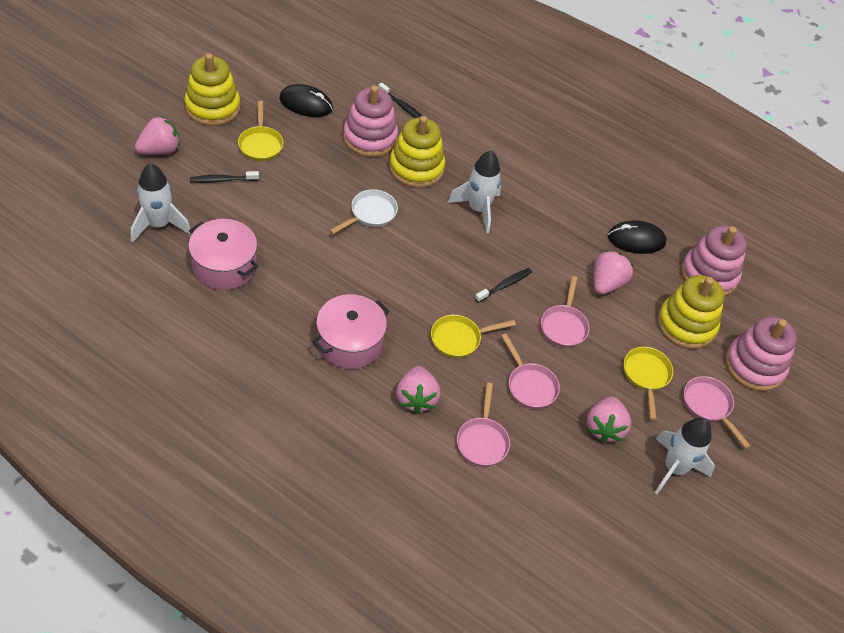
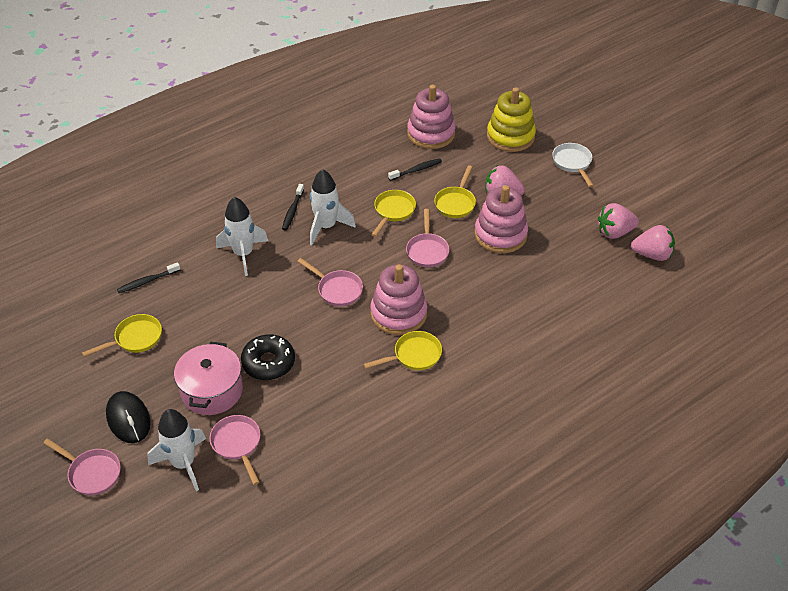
black donut: 0 -> 1
black mouse: 2 -> 1
pink pot: 2 -> 1
pink strawberry: 4 -> 3
yellow pan: 3 -> 4
yellow stacking toy: 3 -> 1

